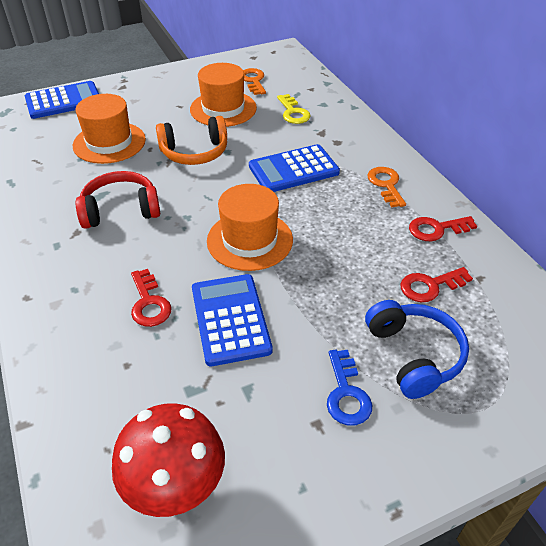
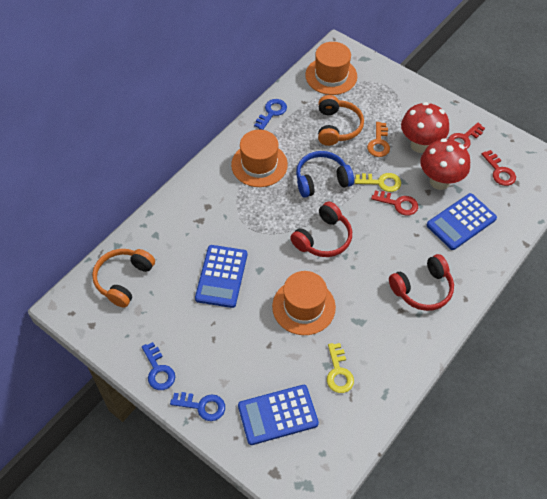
blue key: 1 -> 3
orange headphones: 1 -> 2
orange key: 2 -> 1
red headphones: 1 -> 2
red mushroom: 1 -> 2
yellow key: 1 -> 2

